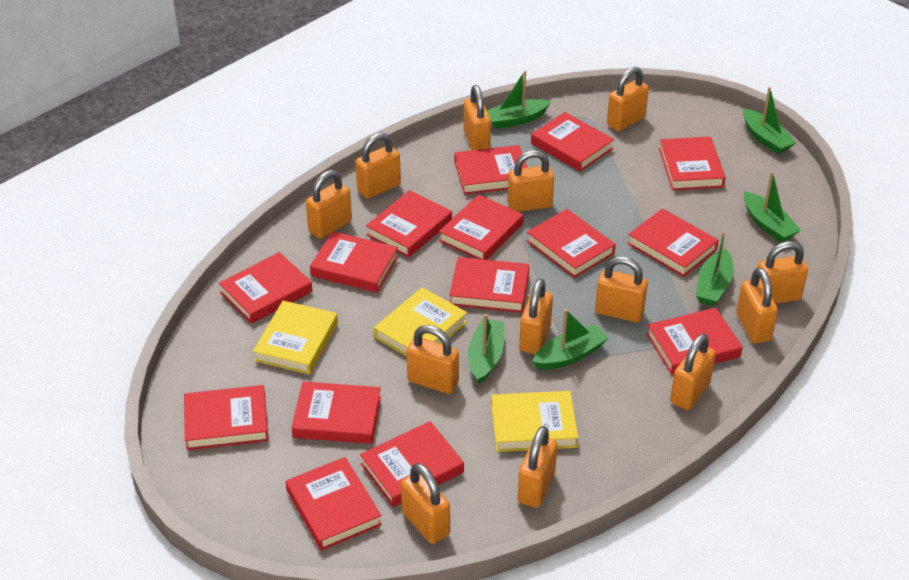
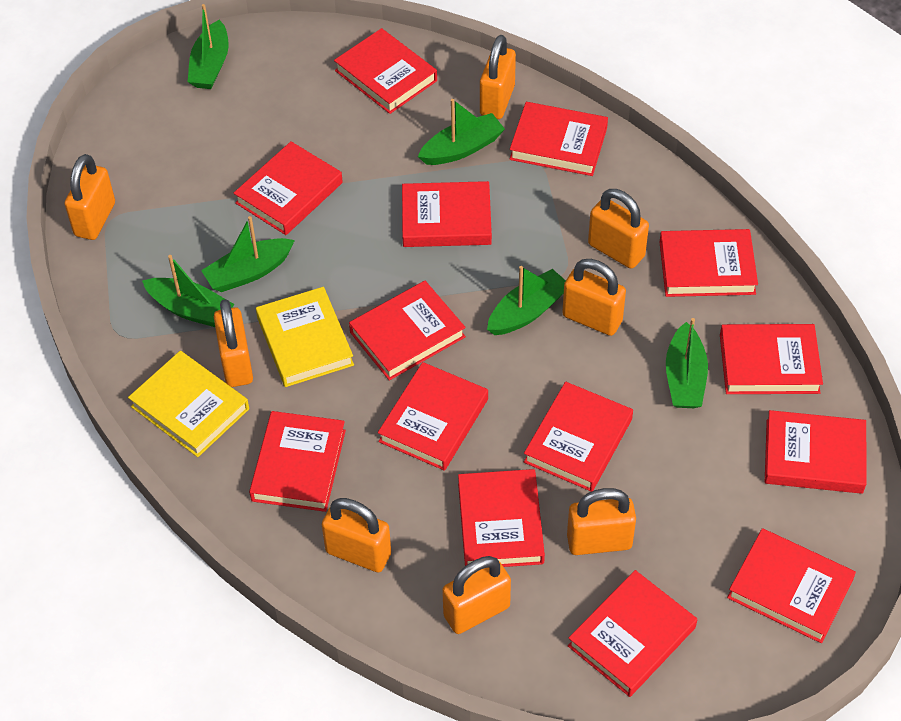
orange padlock: 13 -> 8
red book: 15 -> 14
yellow book: 3 -> 2

